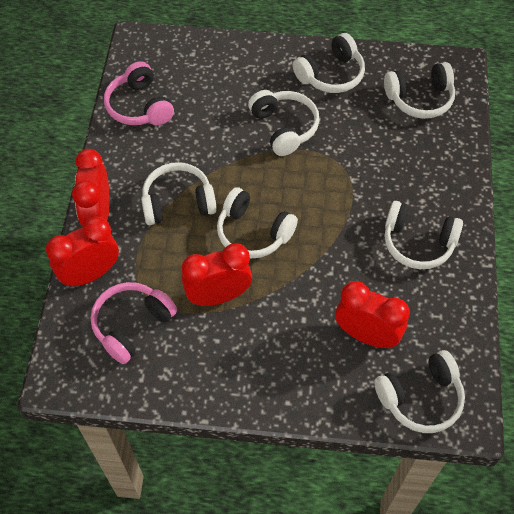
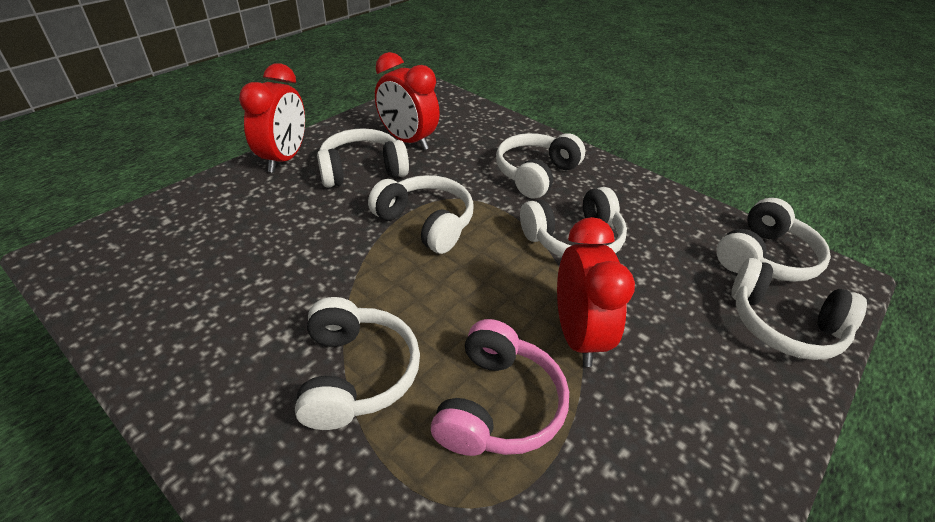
pink headphones: 2 -> 1
red clock: 4 -> 3

